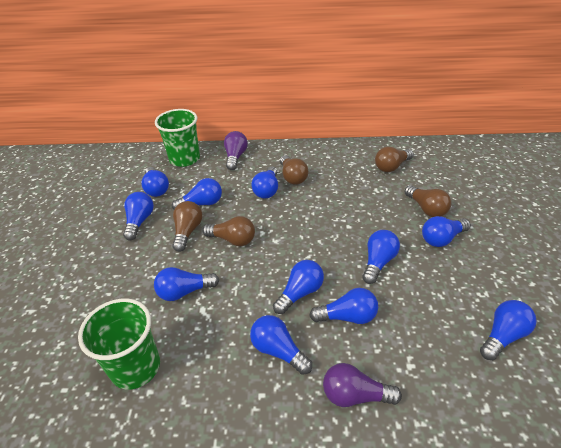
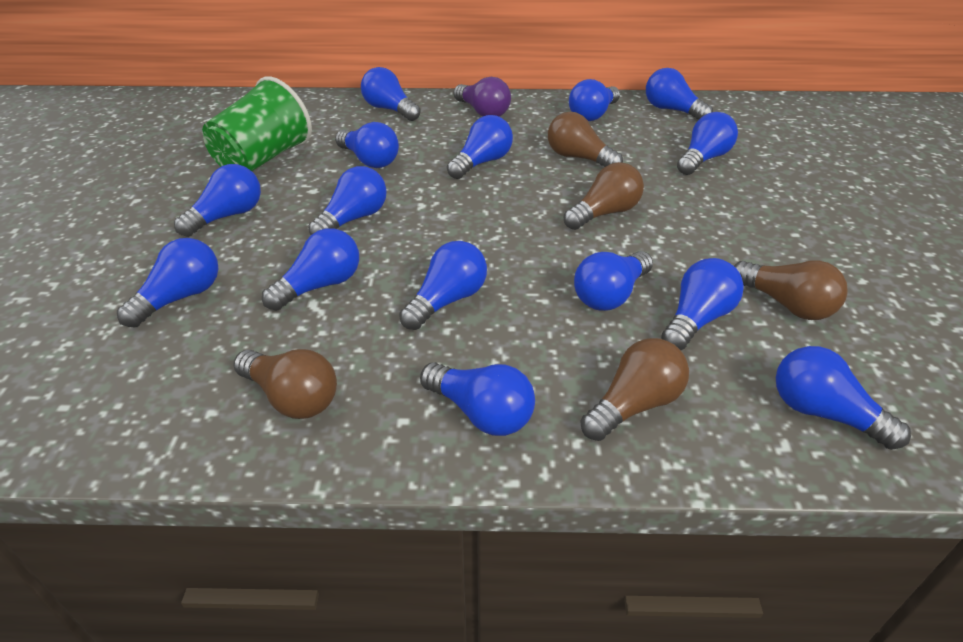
blue light bulb: 11 -> 15
green cup: 2 -> 1
purple light bulb: 2 -> 1

